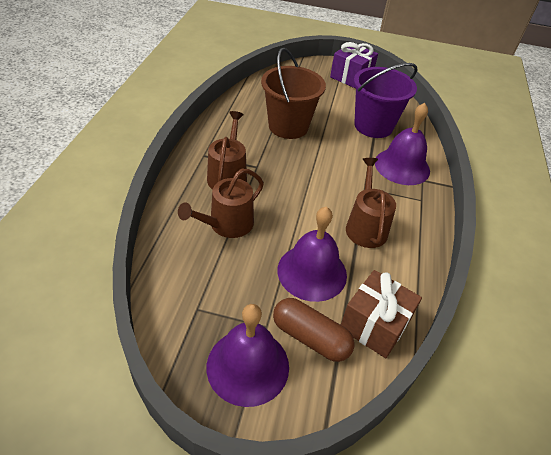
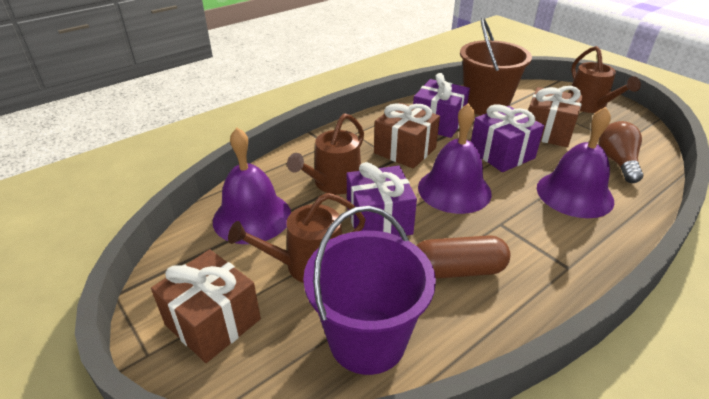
brown gift: 1 -> 3
brown light bulb: 0 -> 1
purple gift: 1 -> 3

